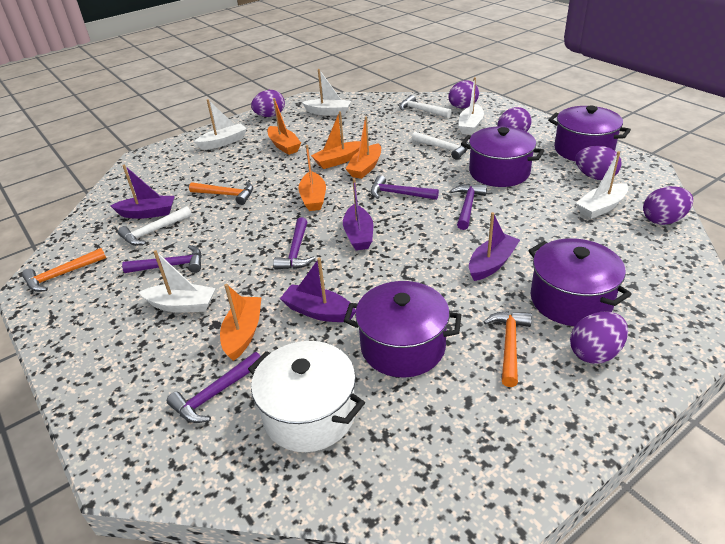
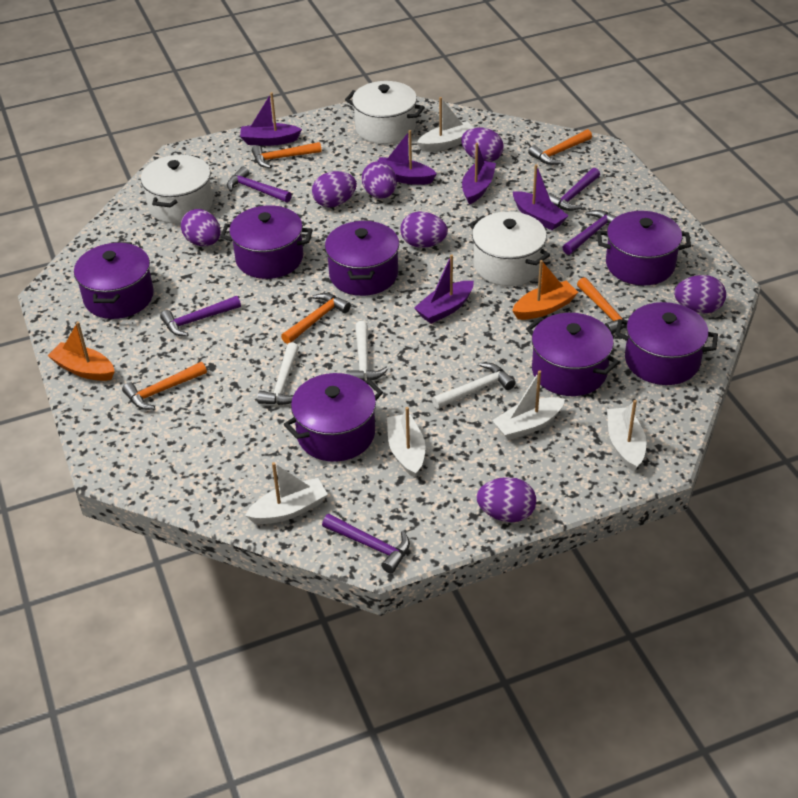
orange boat: 5 -> 2
orange hammer: 3 -> 5
purple boat: 4 -> 5
purple egg: 6 -> 7
purple pot: 4 -> 7
white pot: 1 -> 3

